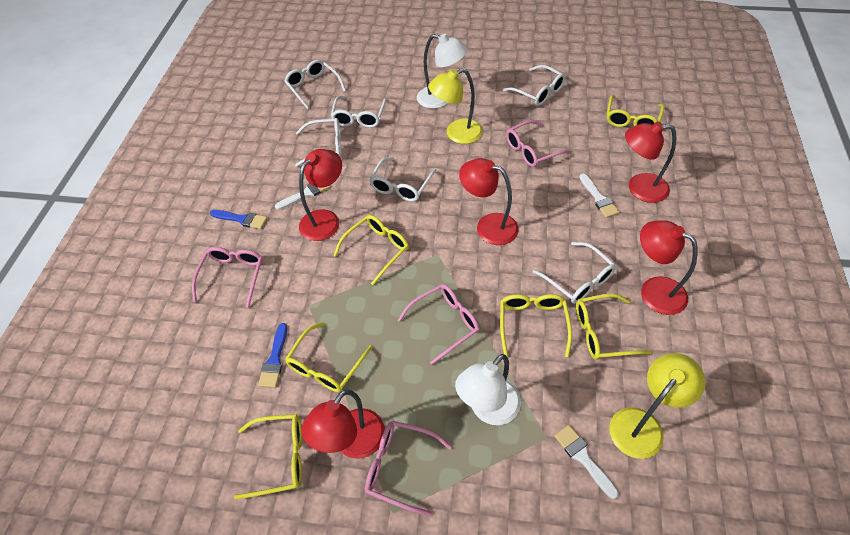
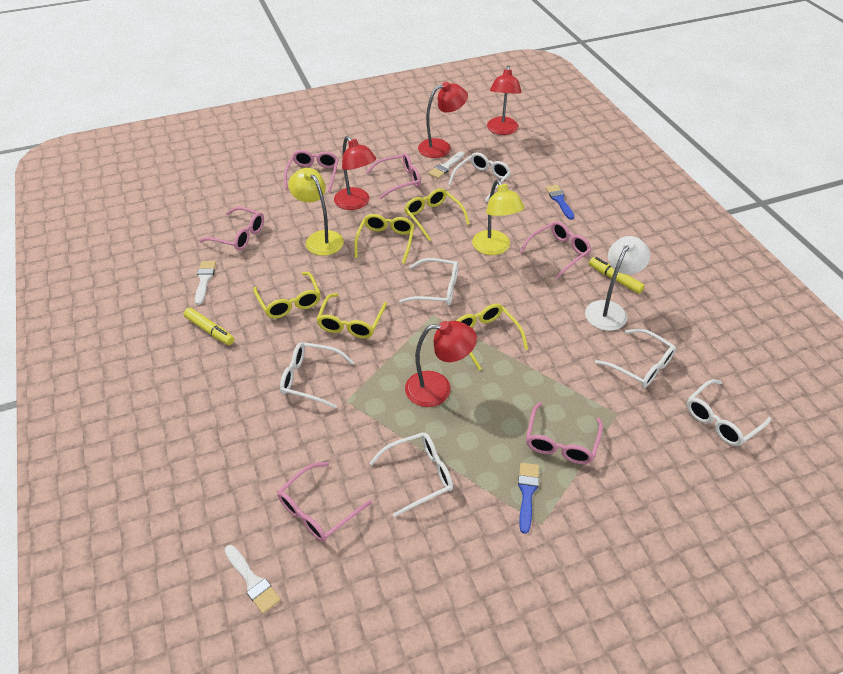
pink glasses: 4 -> 6
red lamp: 5 -> 4
white lamp: 2 -> 1
yellow glasses: 6 -> 5
yellow marker: 0 -> 2

